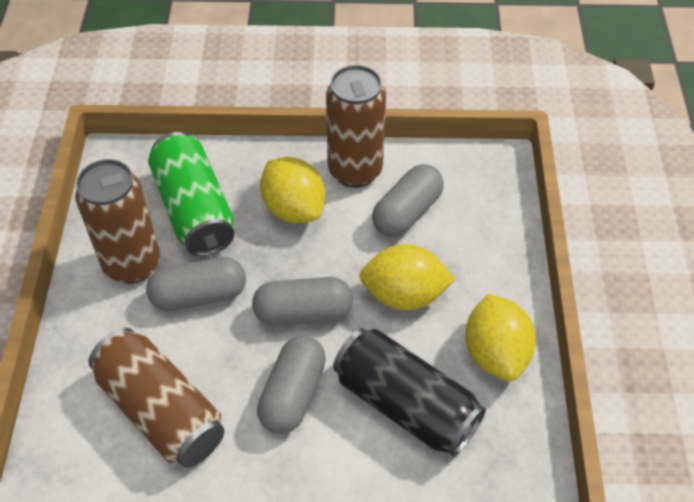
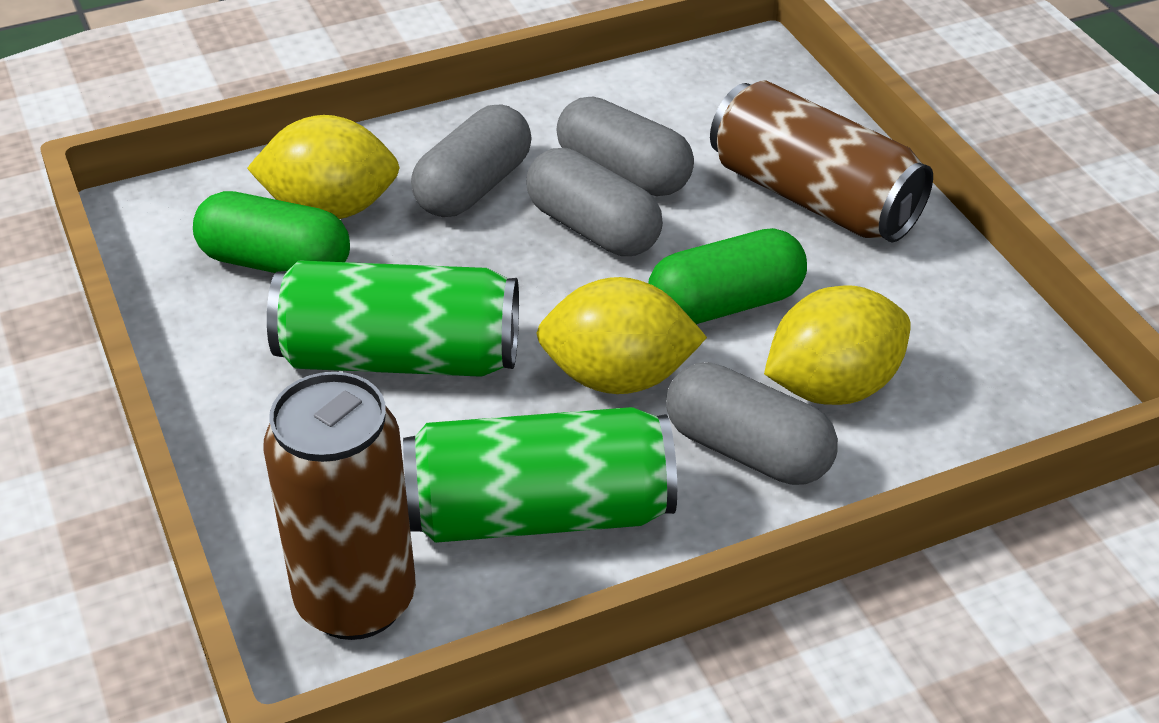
black can: 1 -> 0
brown can: 3 -> 2
green can: 1 -> 2
green capsule: 0 -> 2

